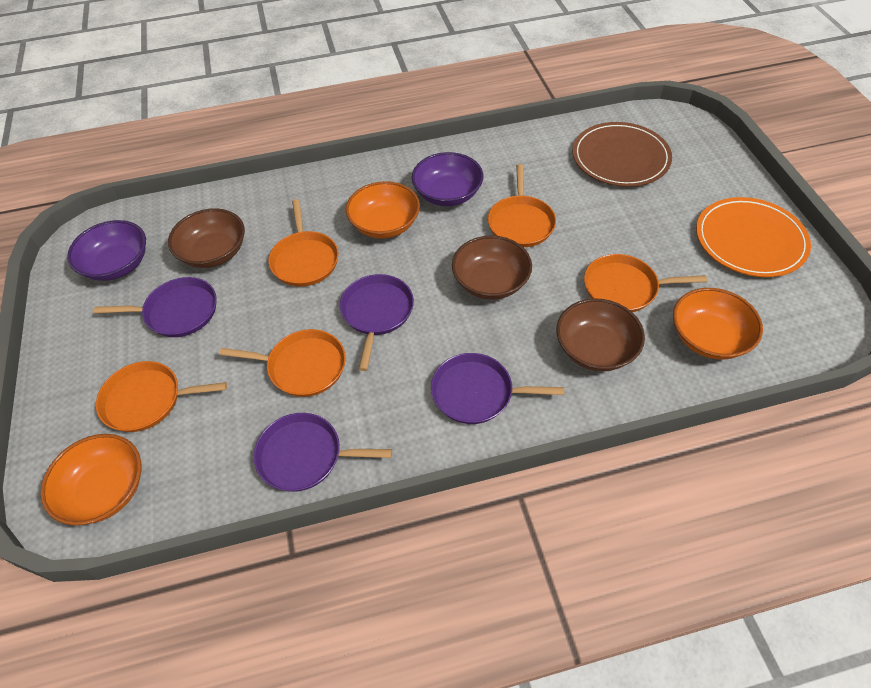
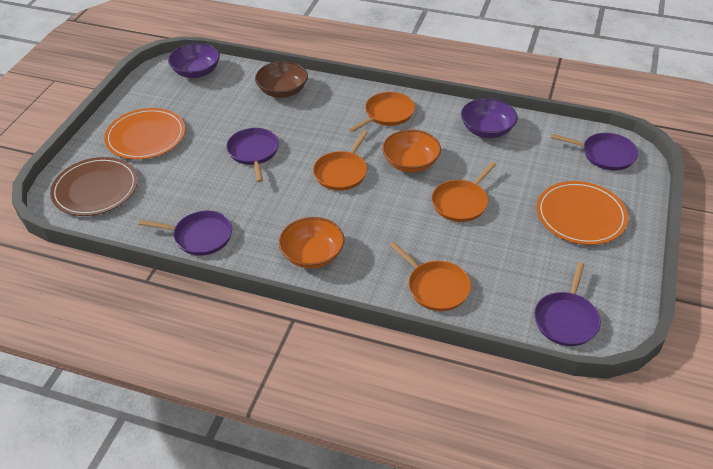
brown bowl: 3 -> 1
orange bowl: 3 -> 2
orange pan: 5 -> 4
orange plate: 1 -> 2

